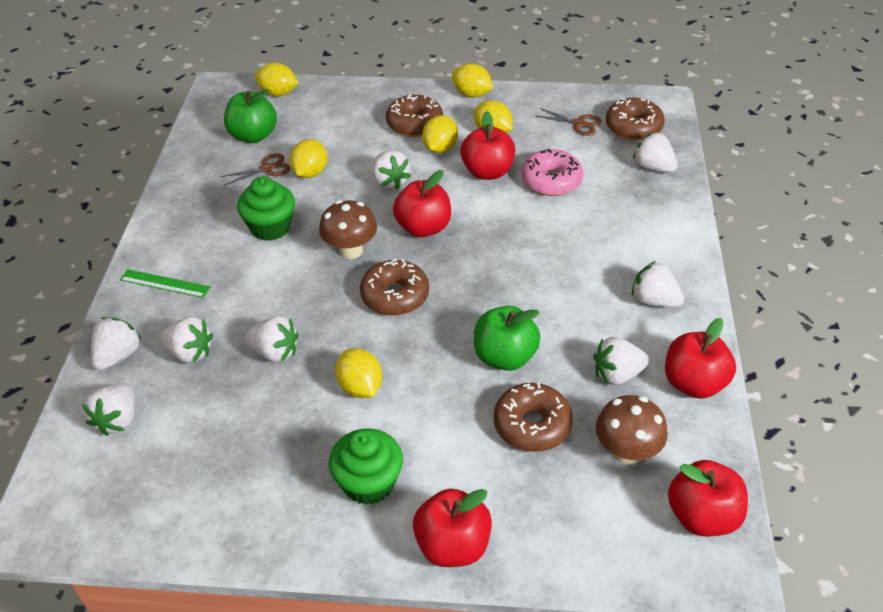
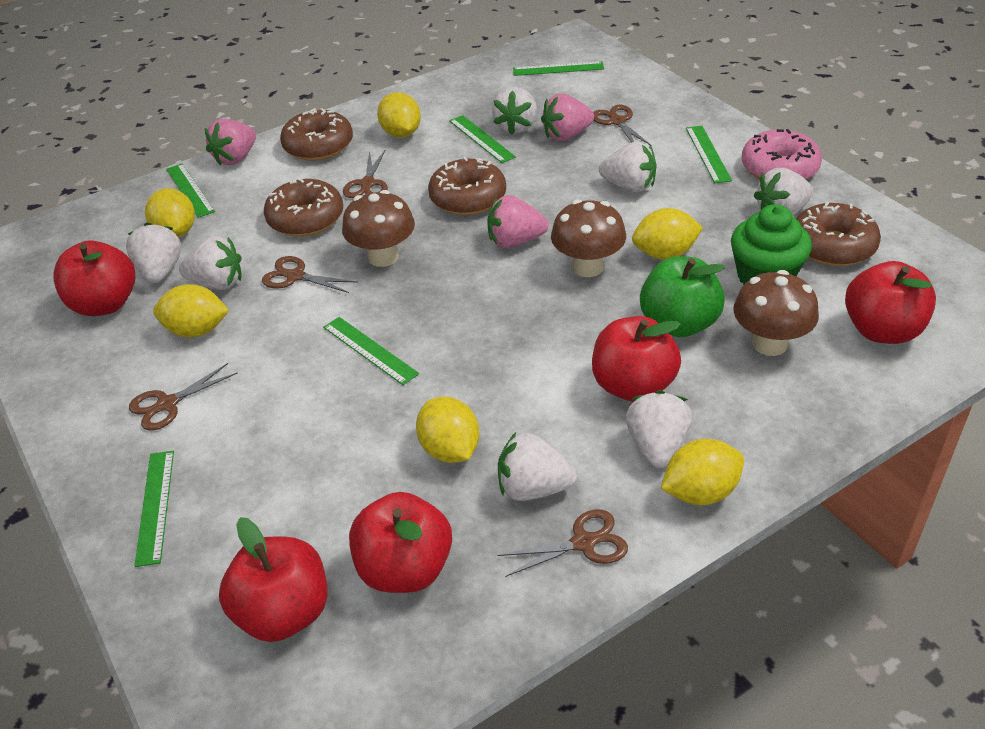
brown mushroom: 2 -> 3
brown scissors: 2 -> 5
green apple: 2 -> 1
green cupcake: 2 -> 1
green ruler: 1 -> 6
pink strawberry: 0 -> 3
white strawberry: 8 -> 7

